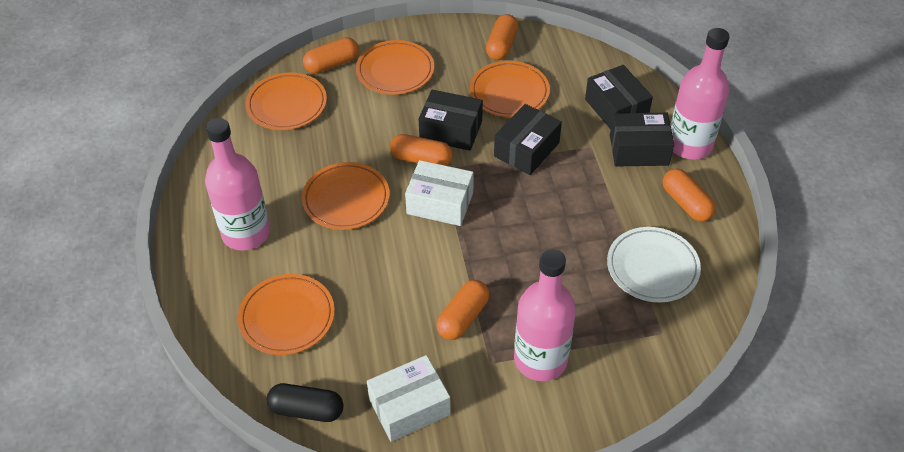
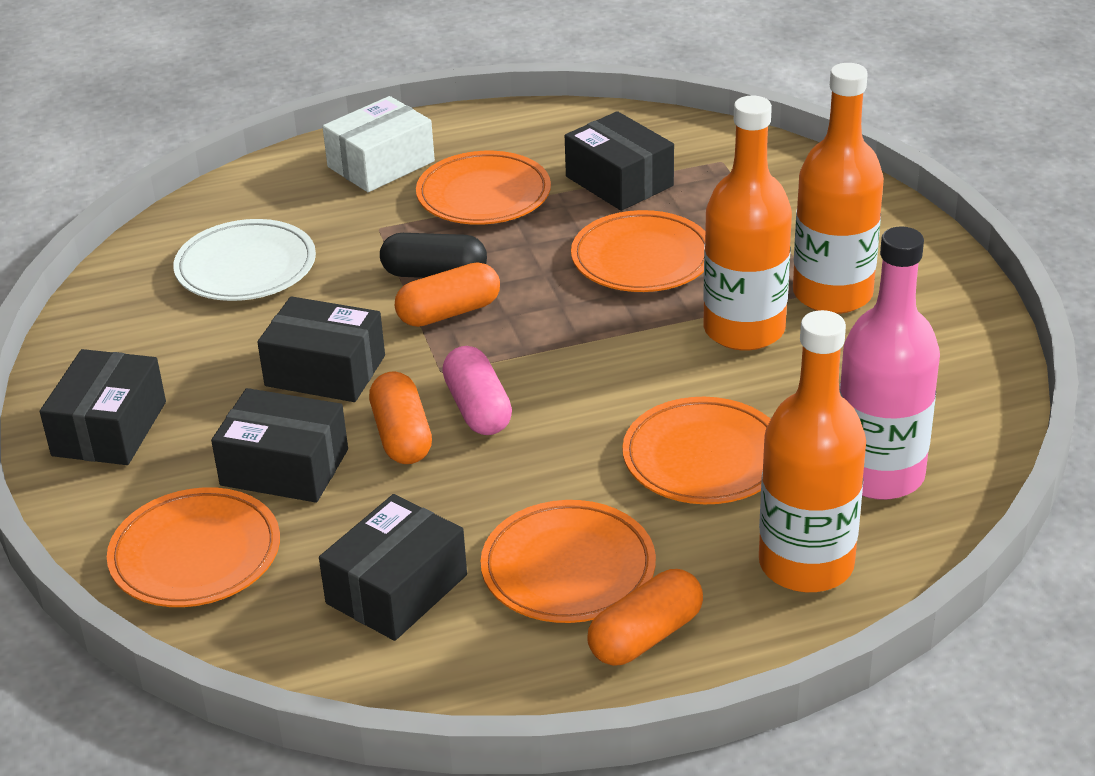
black box: 4 -> 5
orange bottle: 0 -> 3
orange capsule: 5 -> 3
pink bottle: 3 -> 1
pink capsule: 0 -> 1
white box: 2 -> 1

